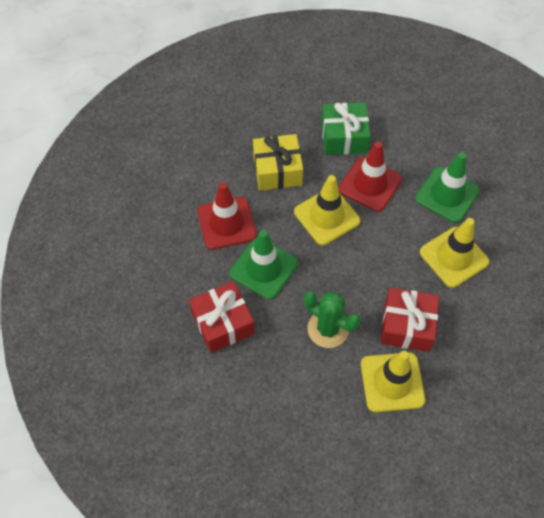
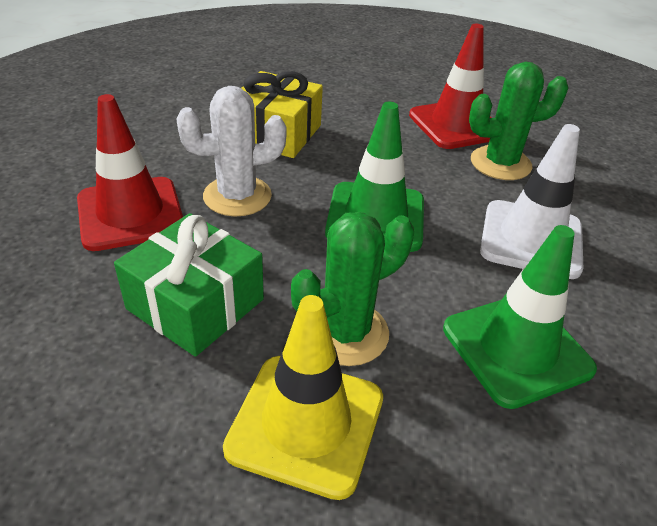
green cactus: 1 -> 2
red gift: 2 -> 0
white cactus: 0 -> 1
white traffic cone: 0 -> 1
yellow traffic cone: 3 -> 1

